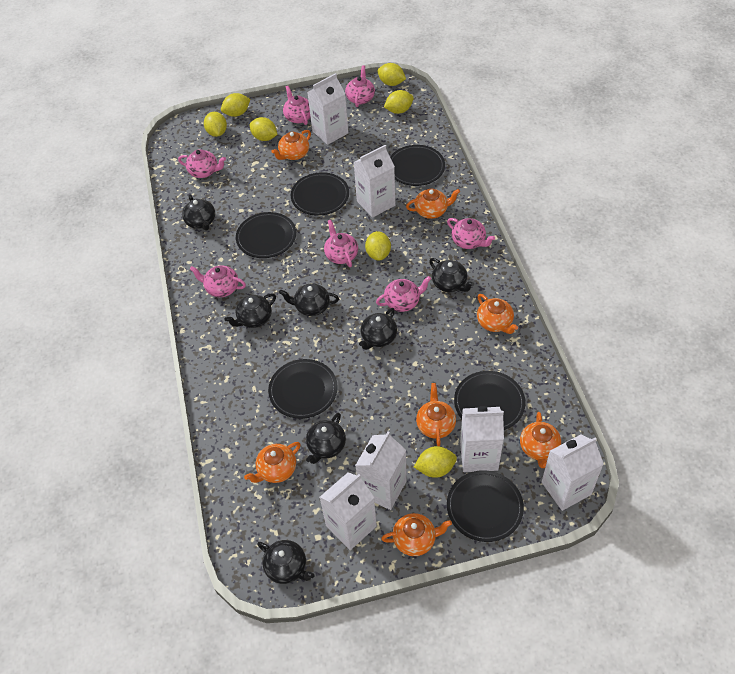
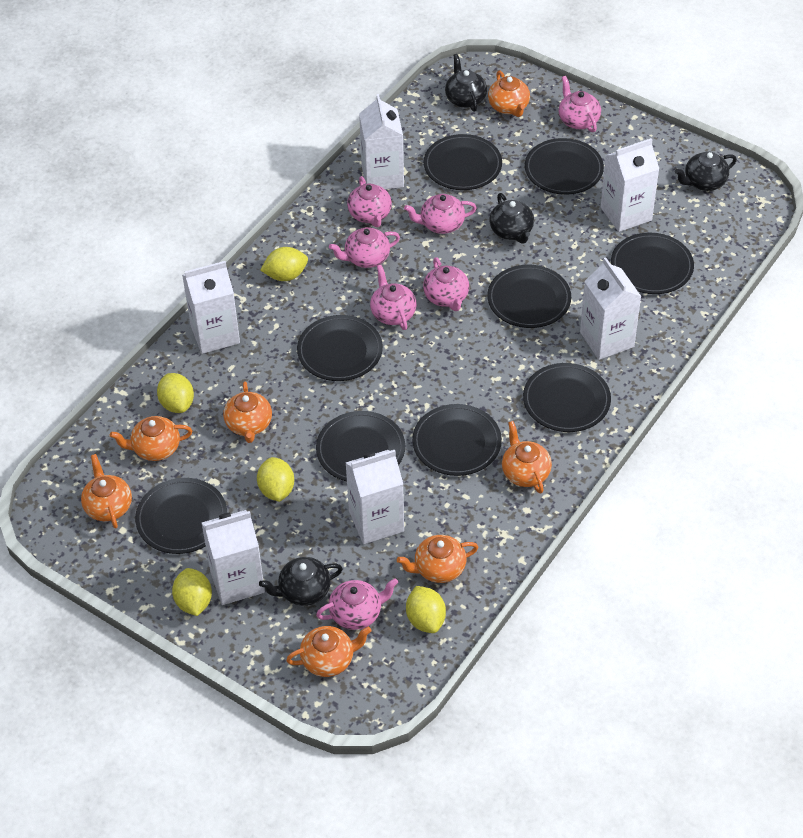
black plate: 6 -> 9
black teapot: 7 -> 4
yellow lemon: 7 -> 5

